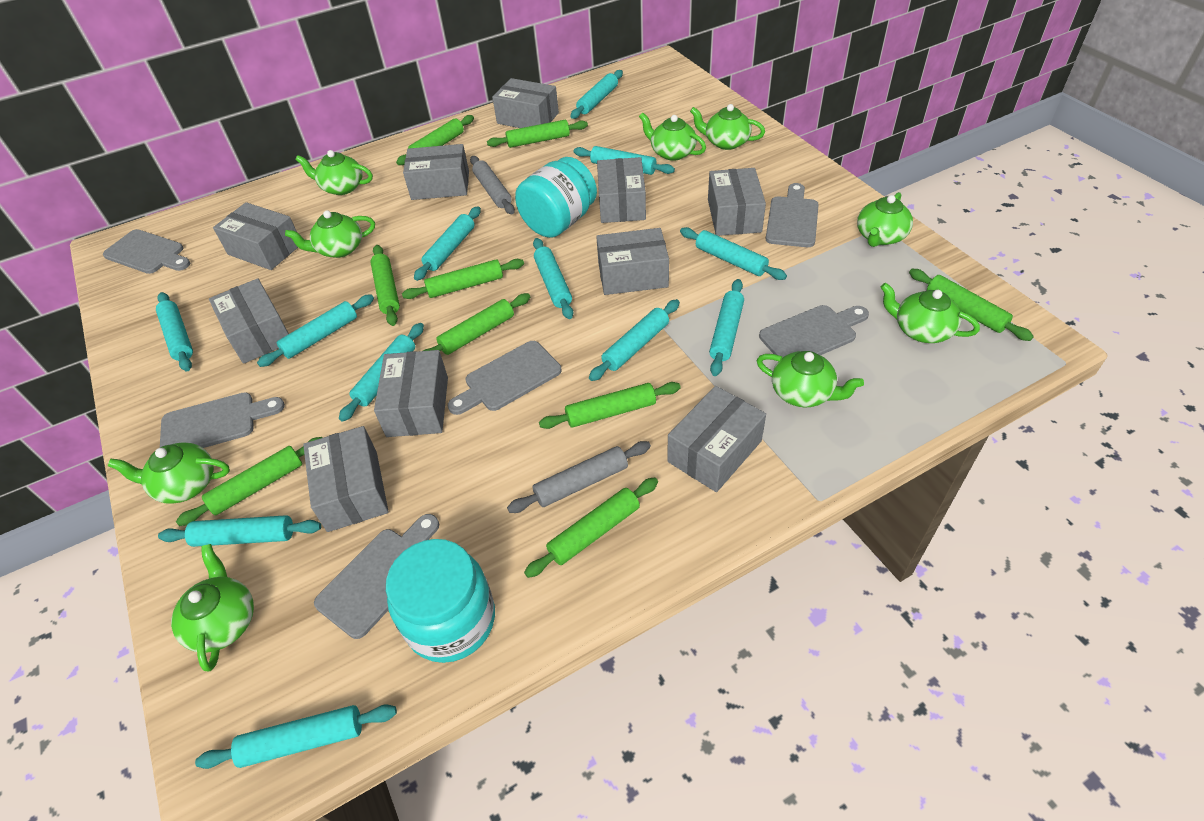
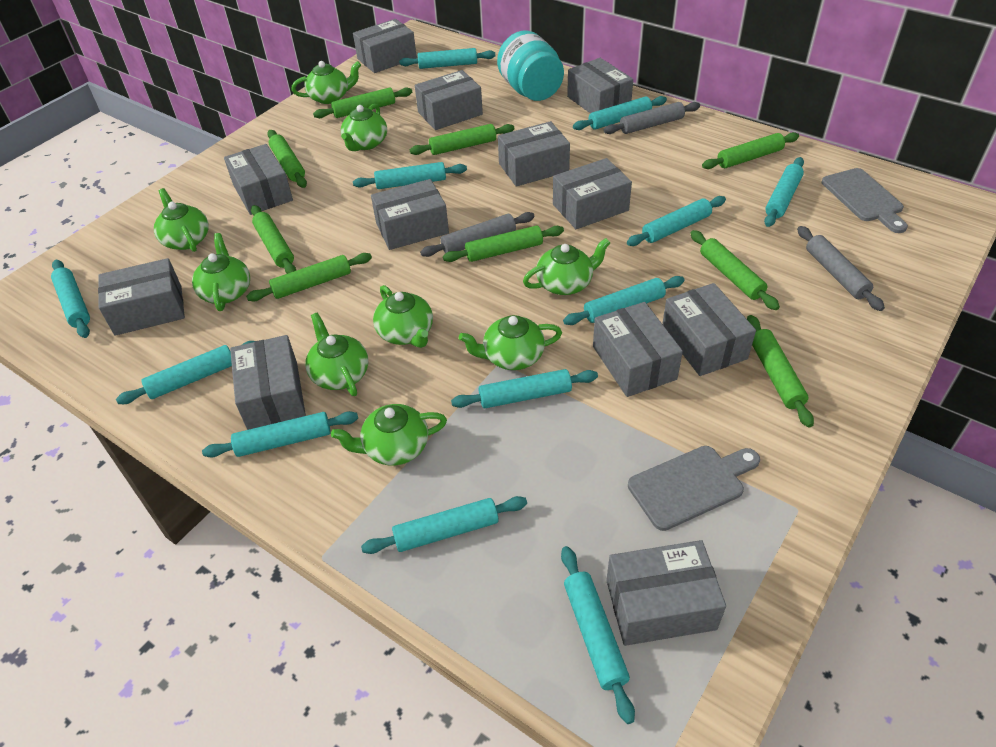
grey box: 10 -> 12
grey cutting board: 6 -> 2
grey rolling pin: 2 -> 3
turquoise jar: 2 -> 1

